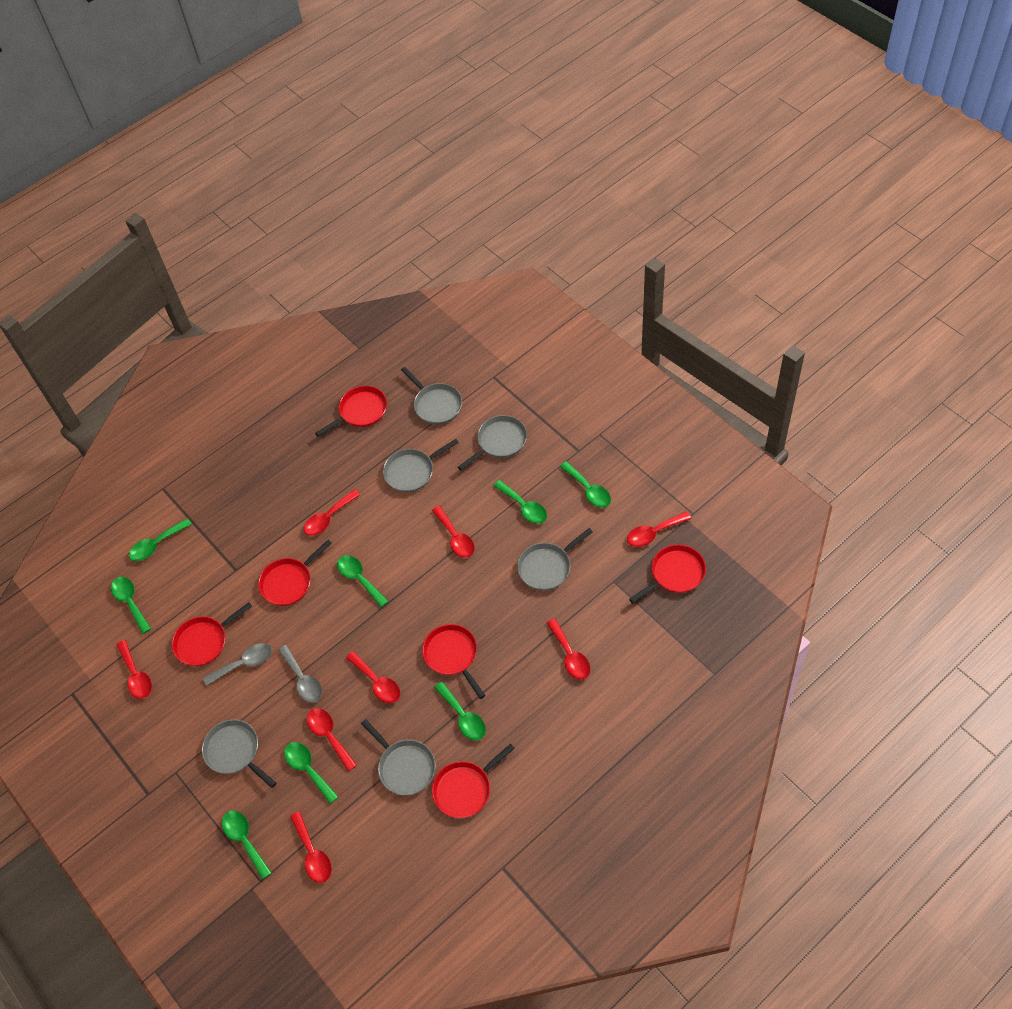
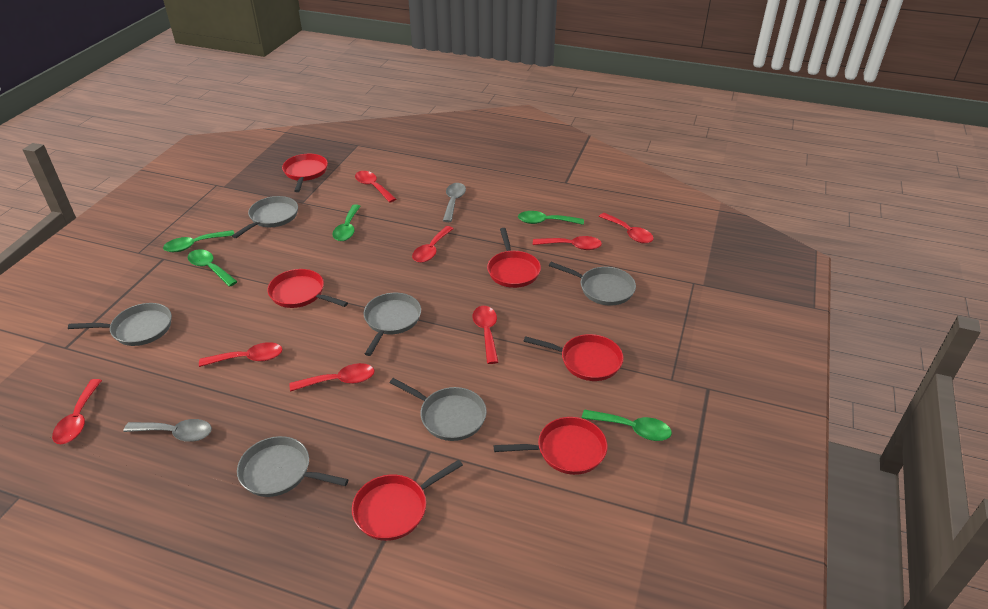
green spoon: 8 -> 5

